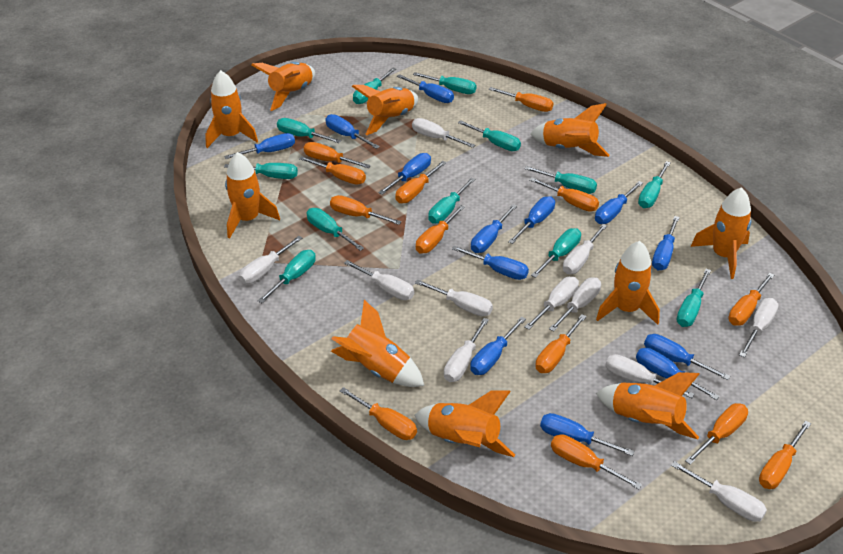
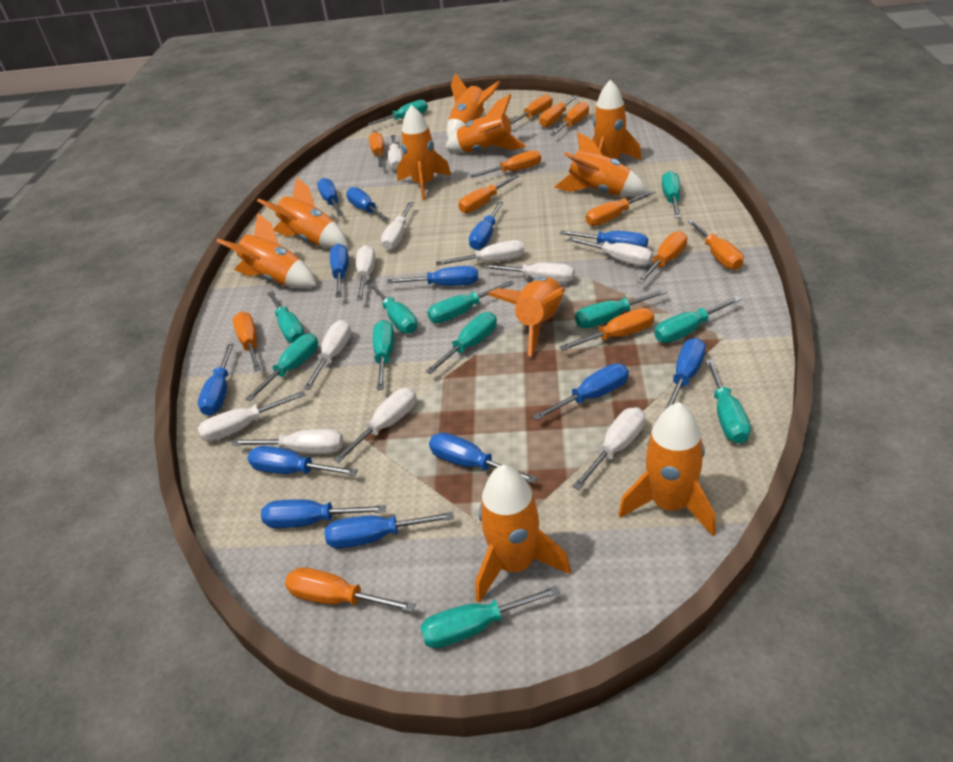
orange screwdriver: 13 -> 12

